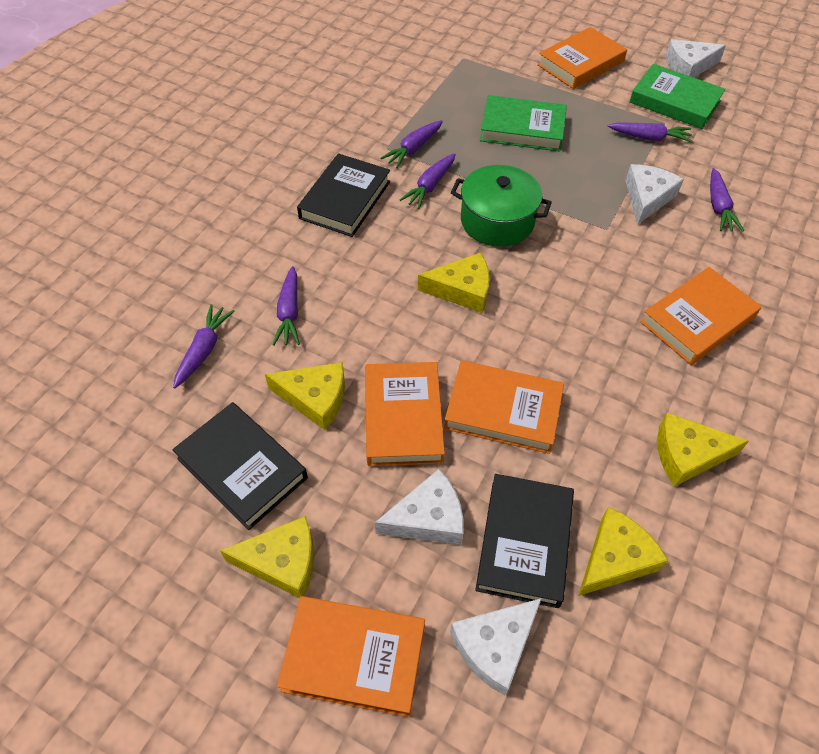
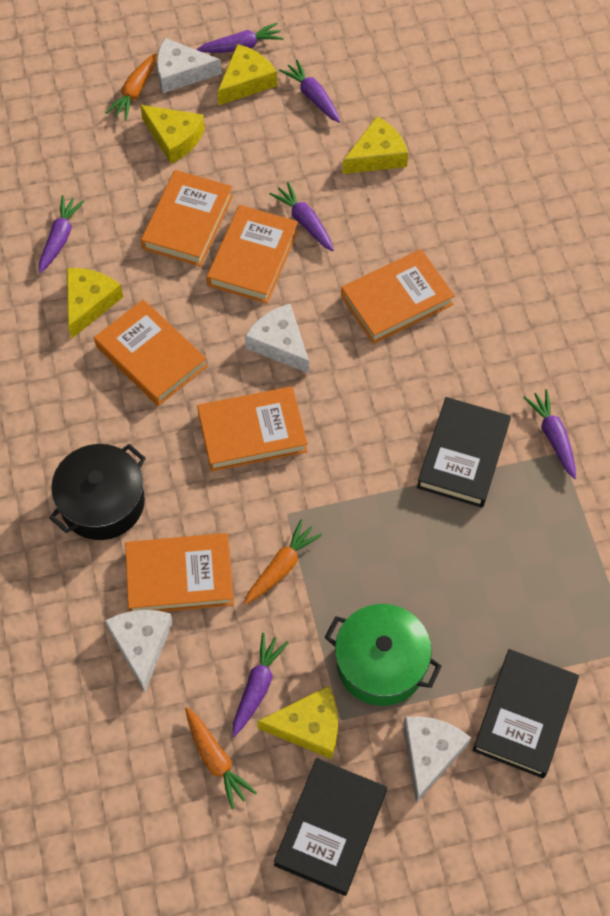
black pot: 0 -> 1
green book: 2 -> 0
orange book: 5 -> 6
orange carrot: 0 -> 3

